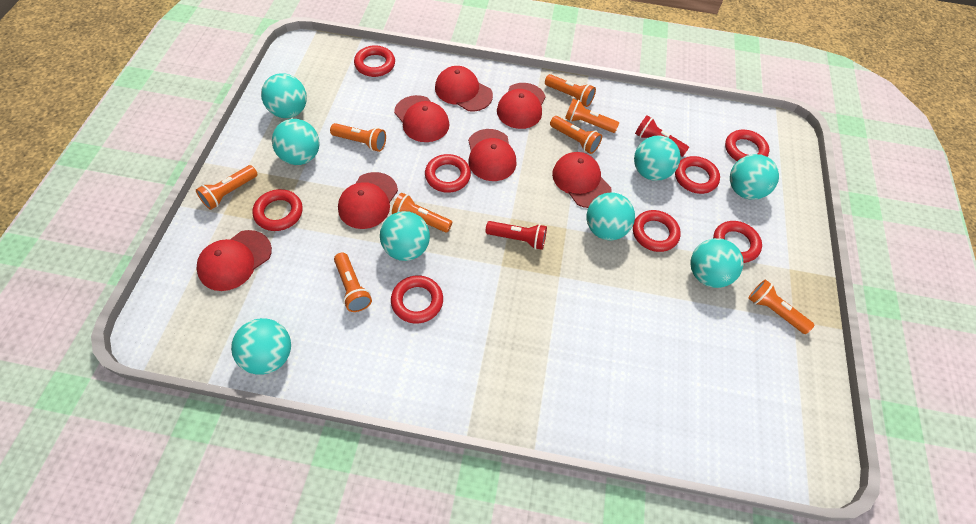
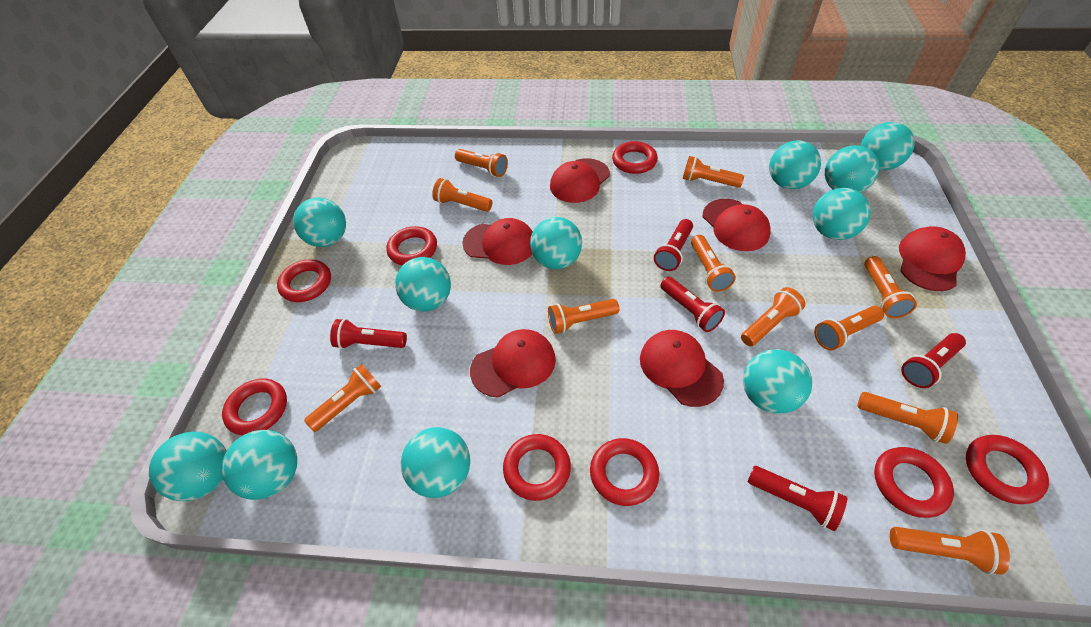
orange flashlight: 8 -> 11
red cap: 7 -> 6
red flashlight: 2 -> 5
turquoise ball: 8 -> 11

